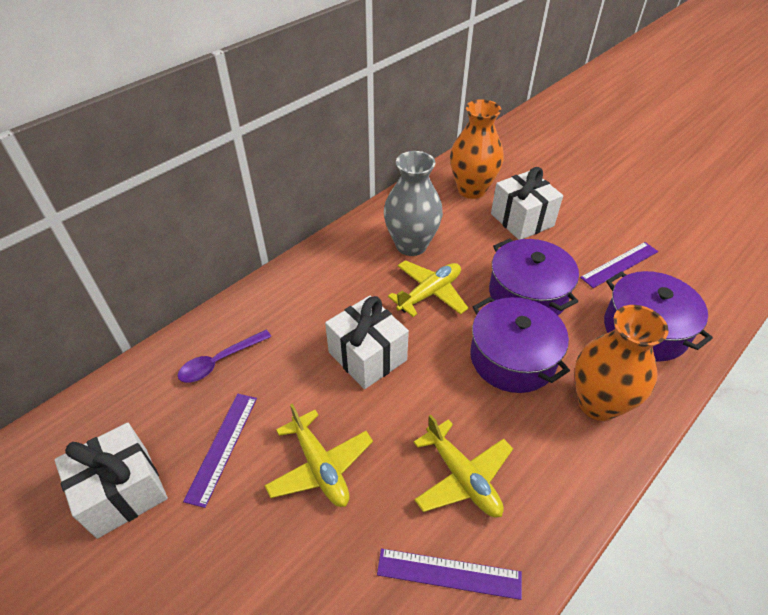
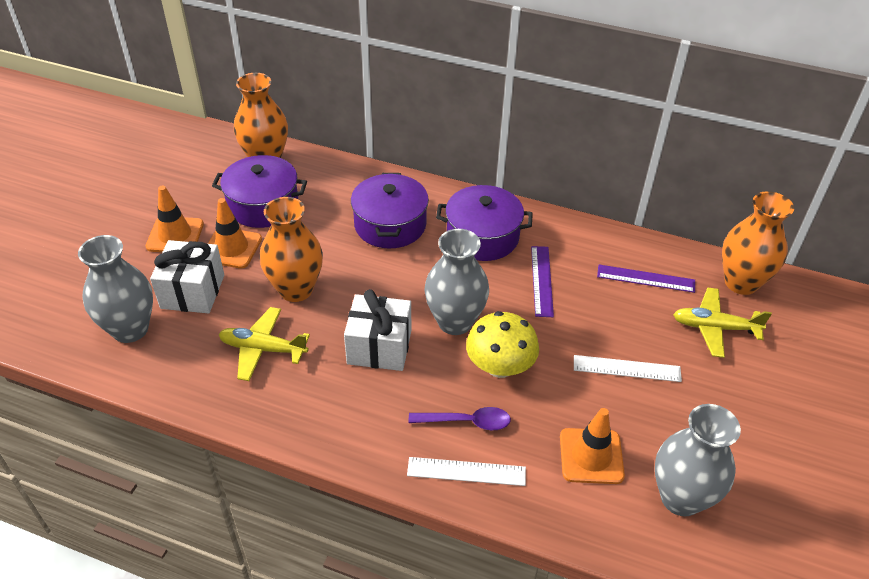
grey vase: 1 -> 3
orange traffic cone: 0 -> 3
orange vase: 2 -> 3
purple ruler: 3 -> 2
white gift: 3 -> 2
white ruler: 0 -> 2
yellow mushroom: 0 -> 1
yellow plane: 3 -> 2

